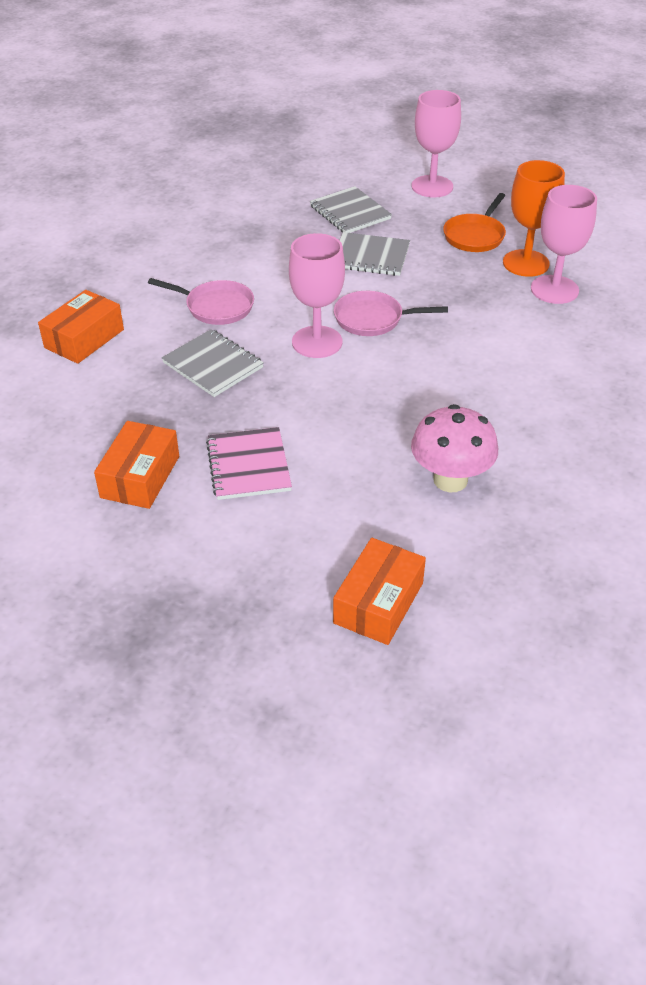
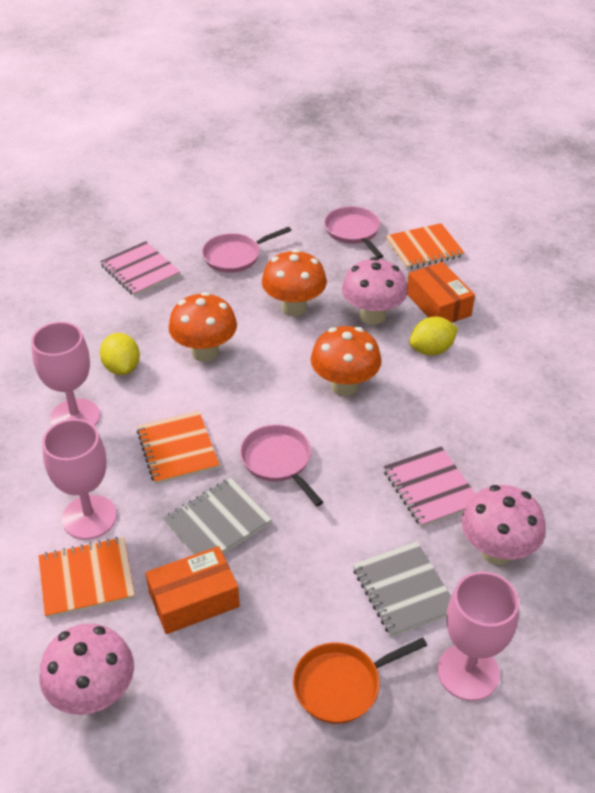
grey notebook: 3 -> 2
orange box: 3 -> 2
orange goblet: 1 -> 0
orange mushroom: 0 -> 3
orange notebook: 0 -> 3
pink mushroom: 1 -> 3
pink notebook: 1 -> 2
pink pan: 2 -> 3
yellow lemon: 0 -> 2

